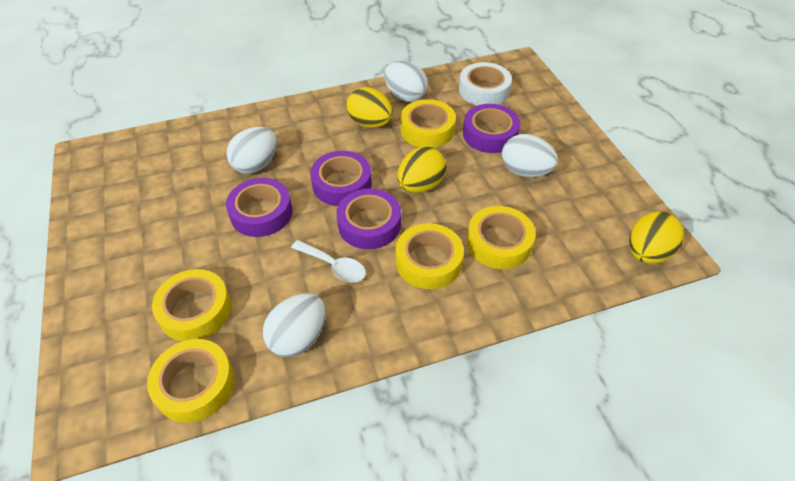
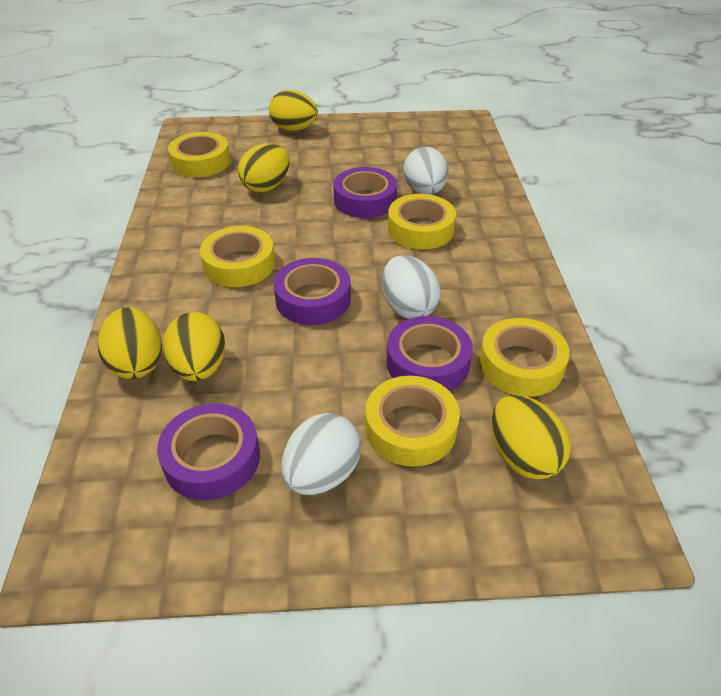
white egg: 4 -> 3
white spoon: 1 -> 0
white tape: 1 -> 0
yellow egg: 3 -> 5

